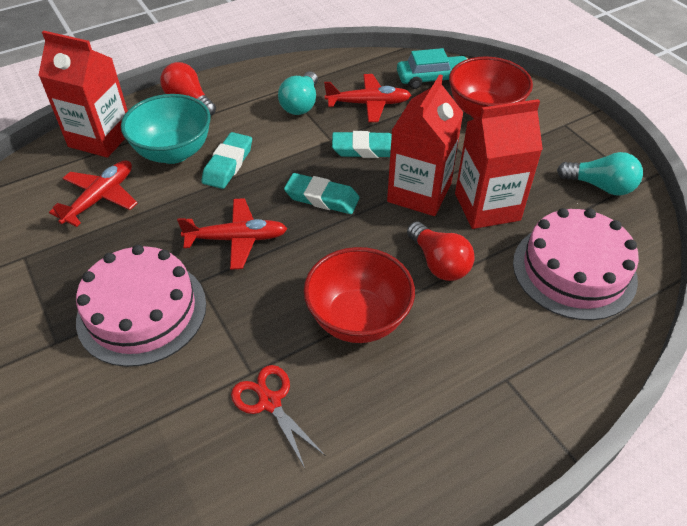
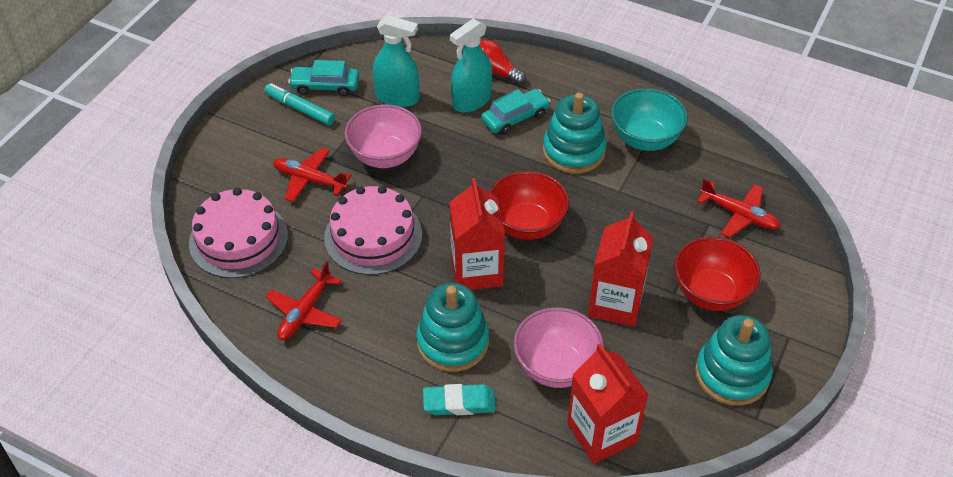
pink bowl: 0 -> 2
red light bulb: 2 -> 1
red scissors: 1 -> 0
turquoise car: 1 -> 2
turquoise eraser: 3 -> 1
turquoise light bulb: 2 -> 0
turquoise marker: 0 -> 1
turquoise spray bottle: 0 -> 2
turquoise stacking toy: 0 -> 3

